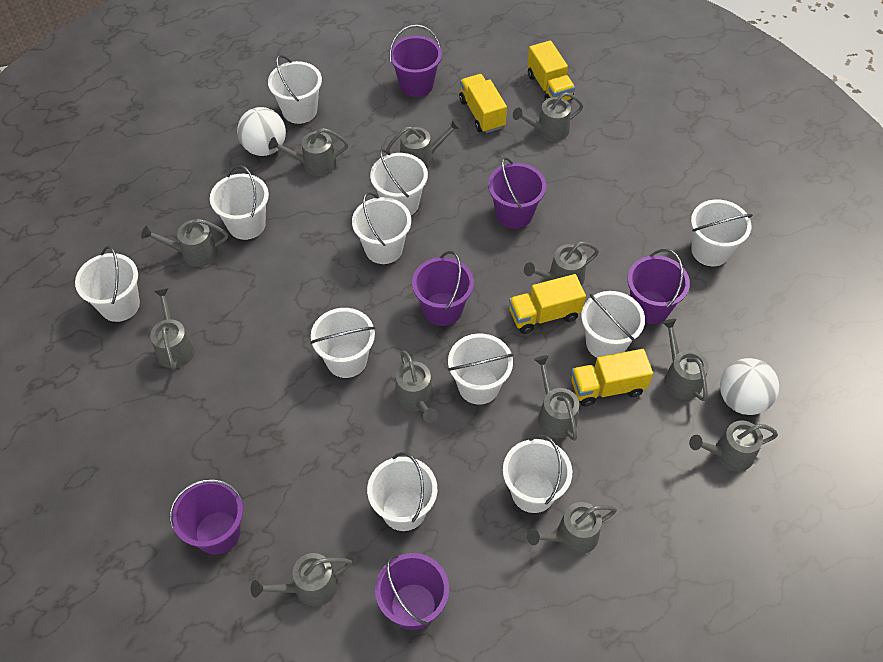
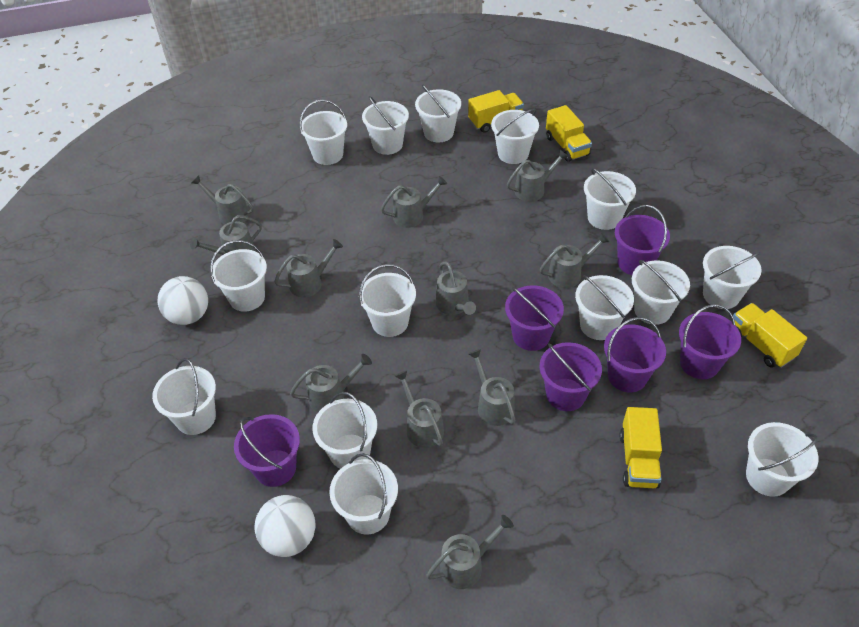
grey watering can: 12 -> 11
white bucket: 11 -> 14

